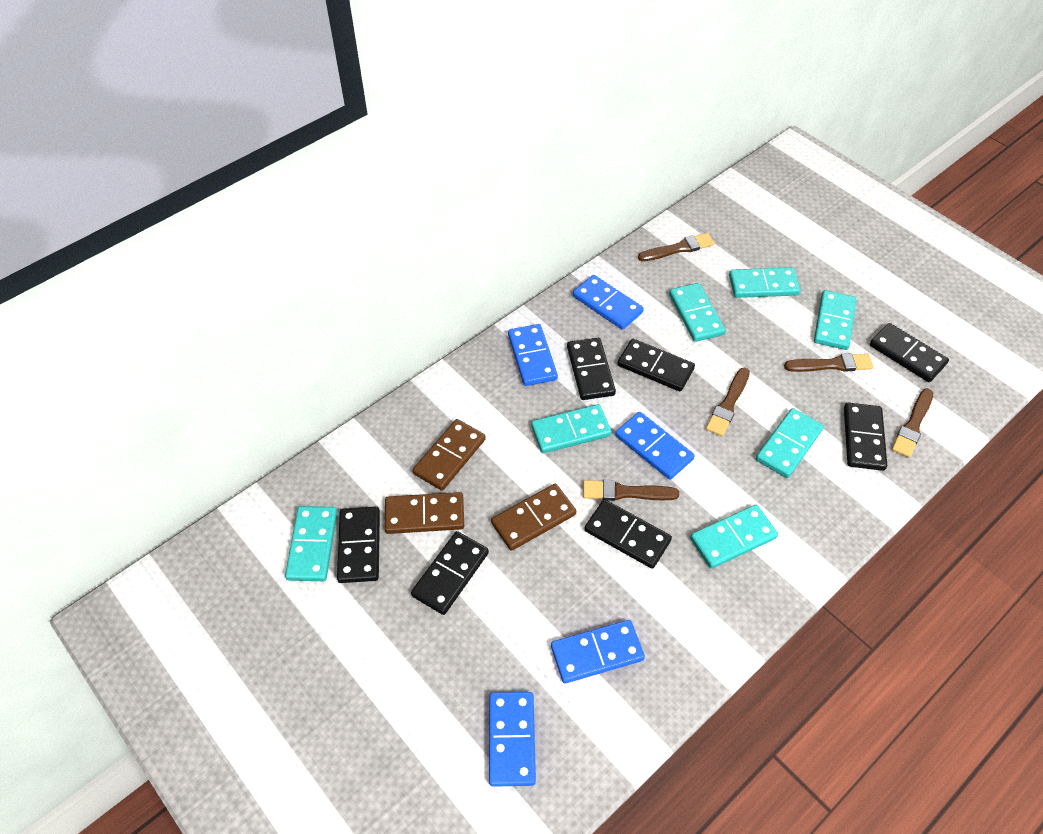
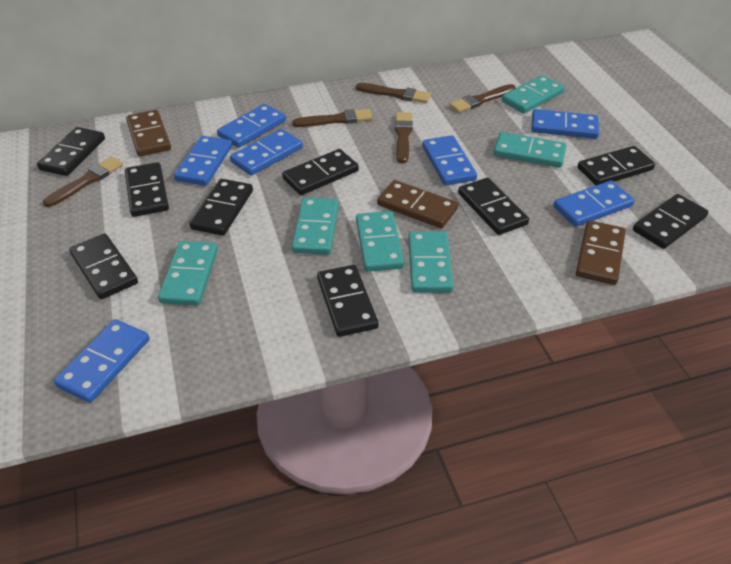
black domino: 7 -> 9
blue domino: 5 -> 7
turquoise domino: 7 -> 6

